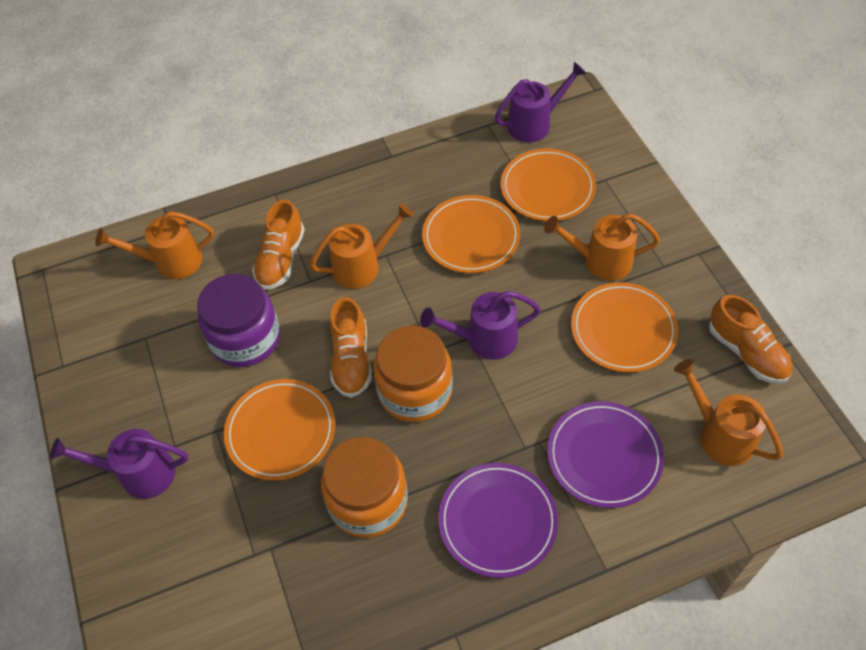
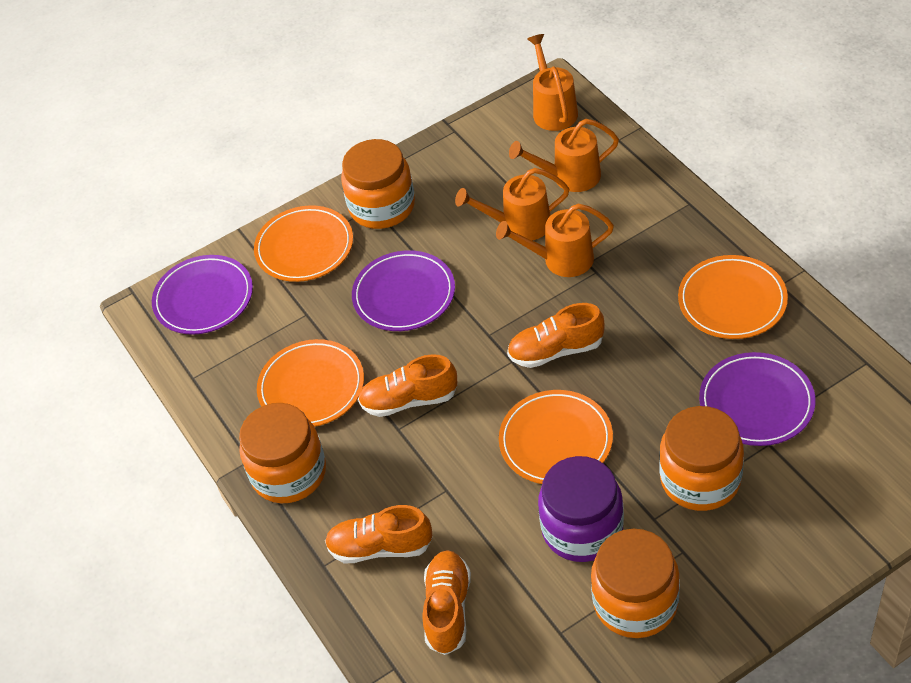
orange jar: 2 -> 4
orange shoe: 3 -> 4
purple plate: 2 -> 3
purple watering can: 3 -> 0

